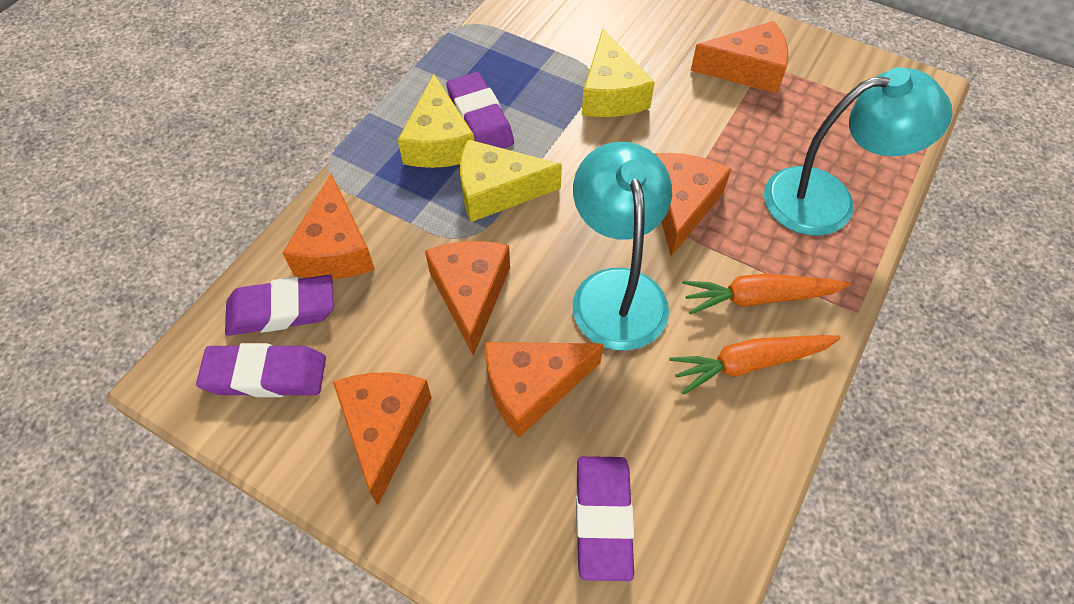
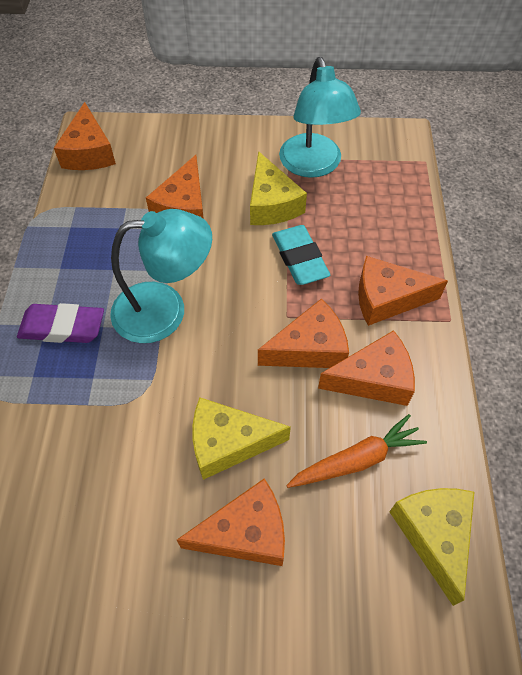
orange carrot: 2 -> 1
purple eraser: 4 -> 1
turquoise eraser: 0 -> 1

